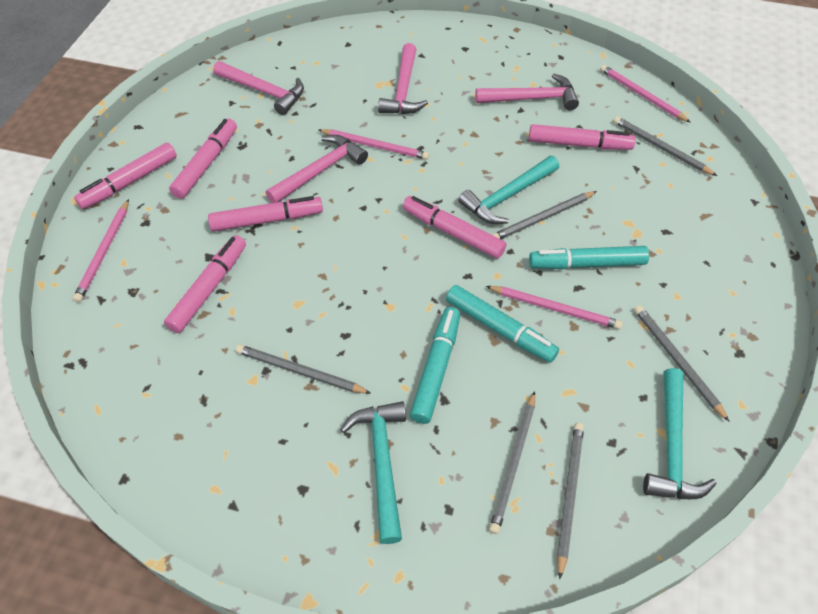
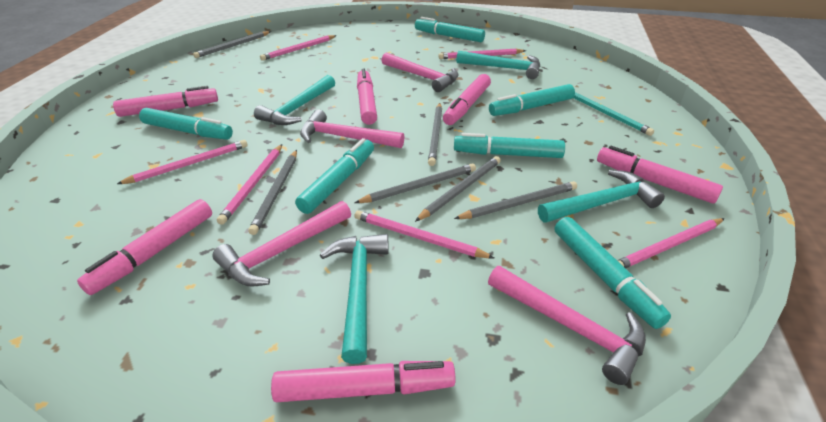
pink pencil: 4 -> 6
turquoise hammer: 3 -> 4
turquoise marker: 3 -> 6
turquoise pencil: 0 -> 1

